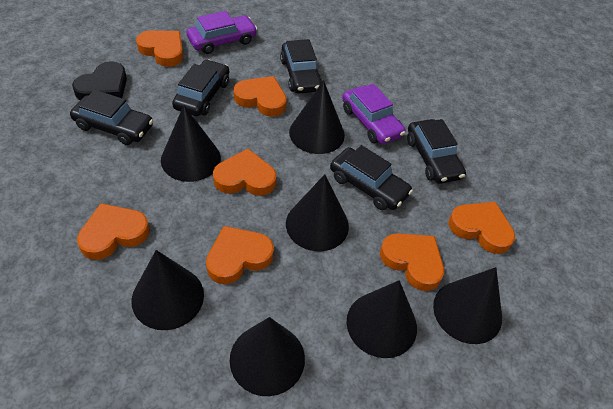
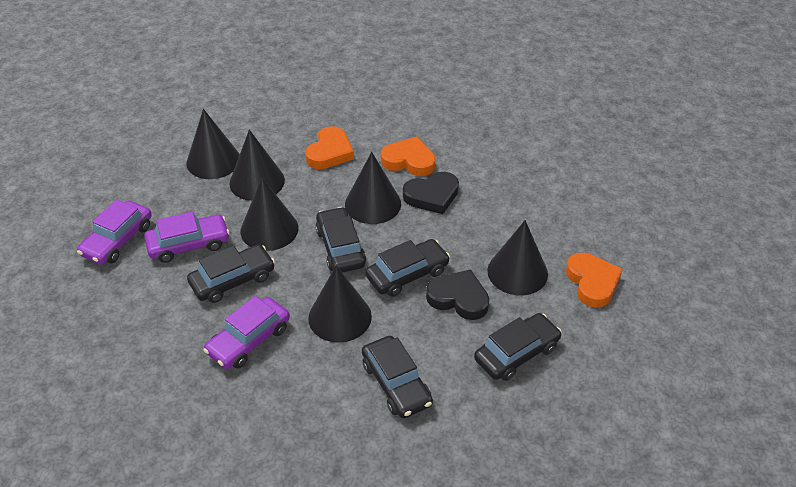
black cone: 7 -> 6
black heart: 1 -> 2
orange heart: 7 -> 3
purple car: 2 -> 3

